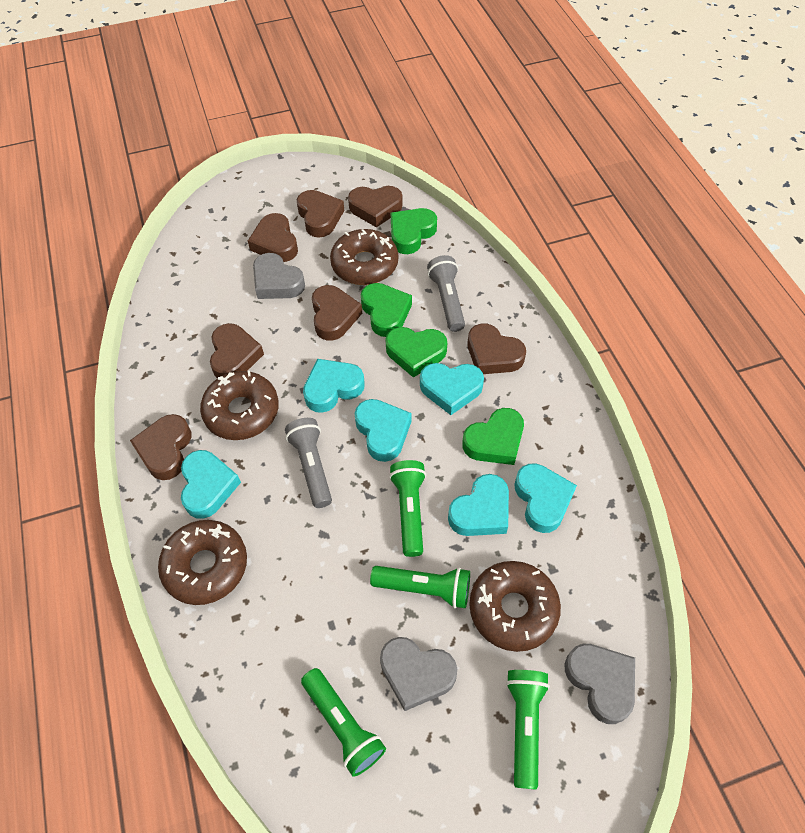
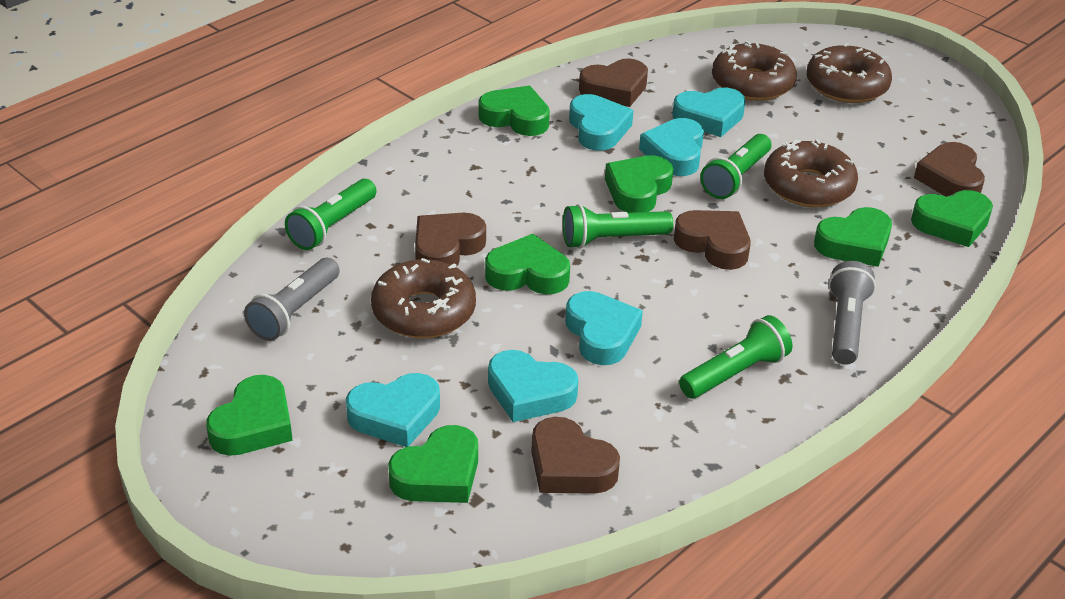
brown heart: 7 -> 5
green heart: 4 -> 7
grey heart: 3 -> 0

